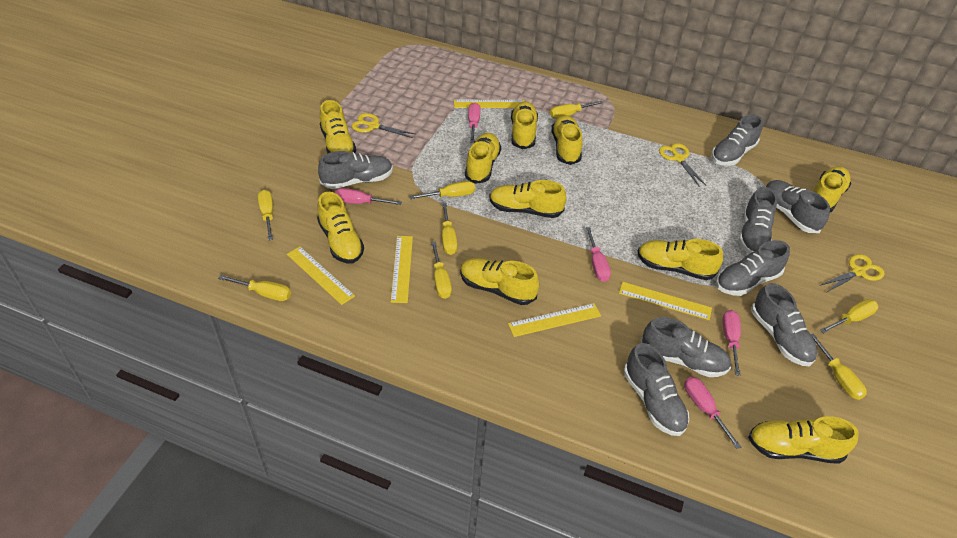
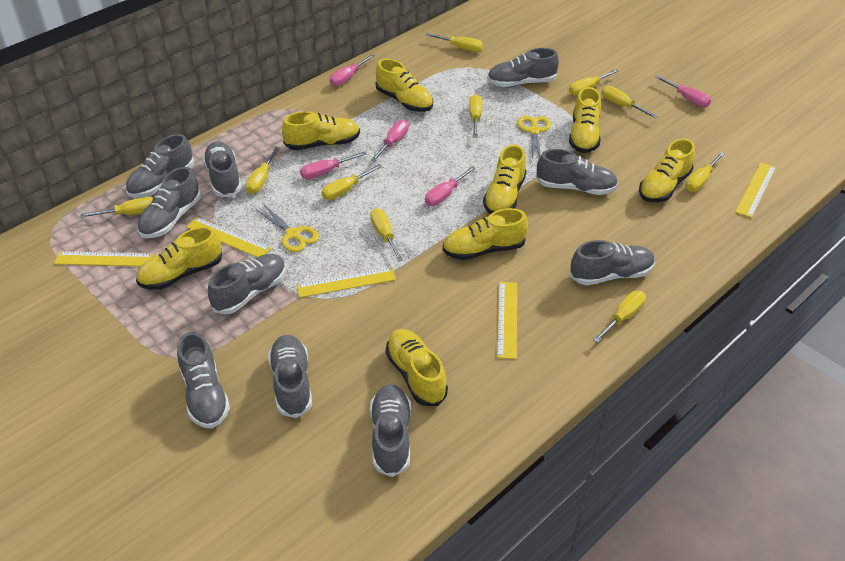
grey shoe: 8 -> 10
yellow scissors: 3 -> 2
yellow screwdriver: 8 -> 10
yellow shoe: 10 -> 8

